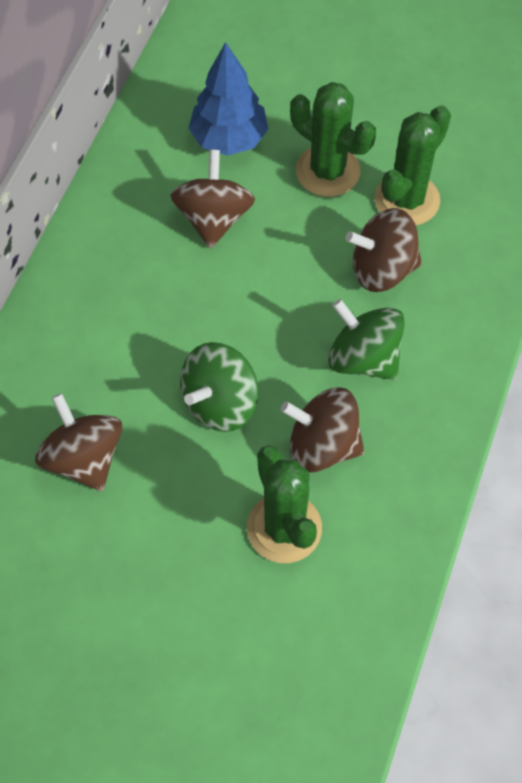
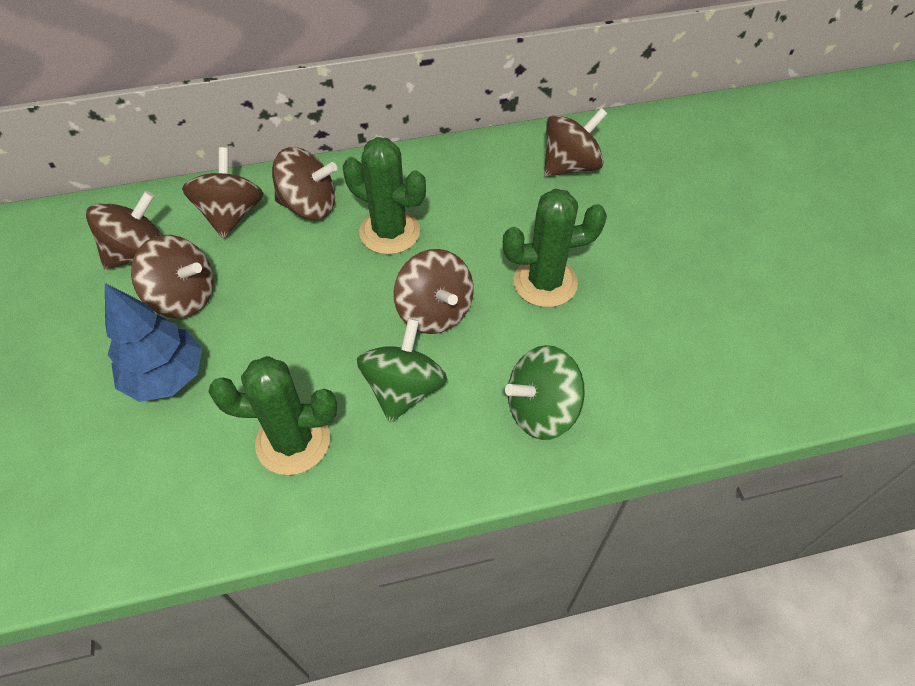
brown spinning top: 4 -> 6

